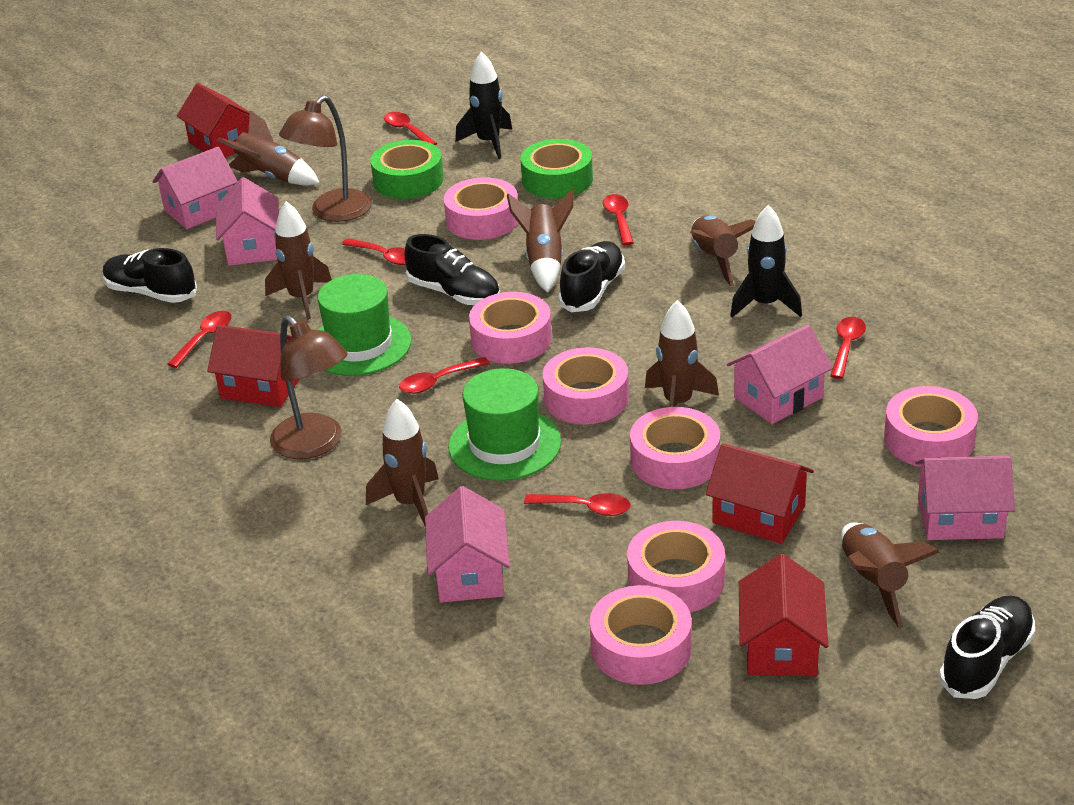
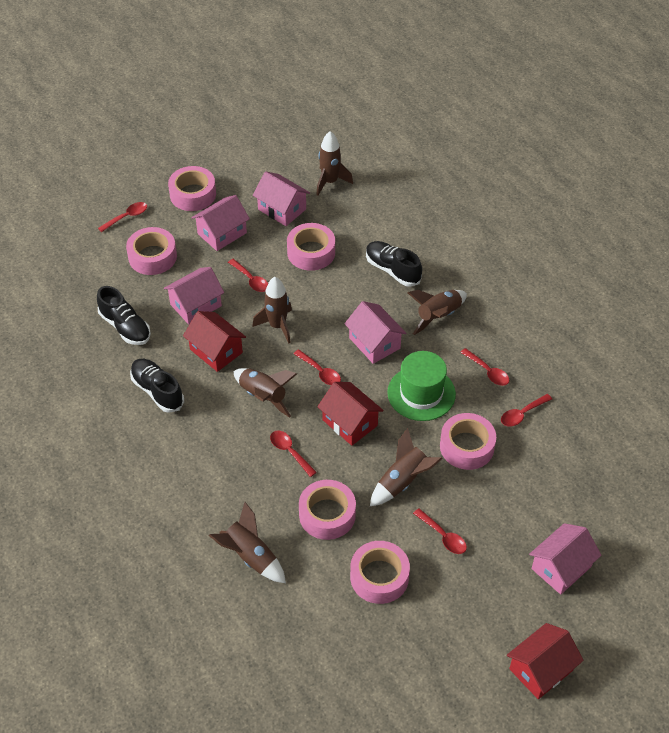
black rocket: 2 -> 0
black shoe: 4 -> 3
brown lamp: 2 -> 0
brown rocket: 7 -> 6
green hat: 2 -> 1
green tape: 2 -> 0
pink tape: 7 -> 6
red house: 4 -> 3

